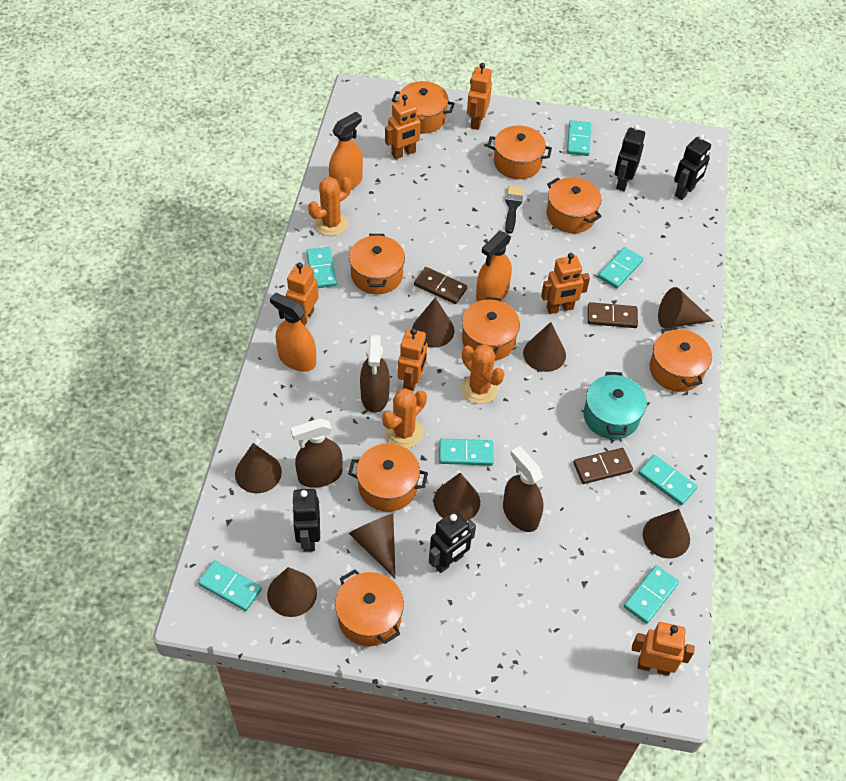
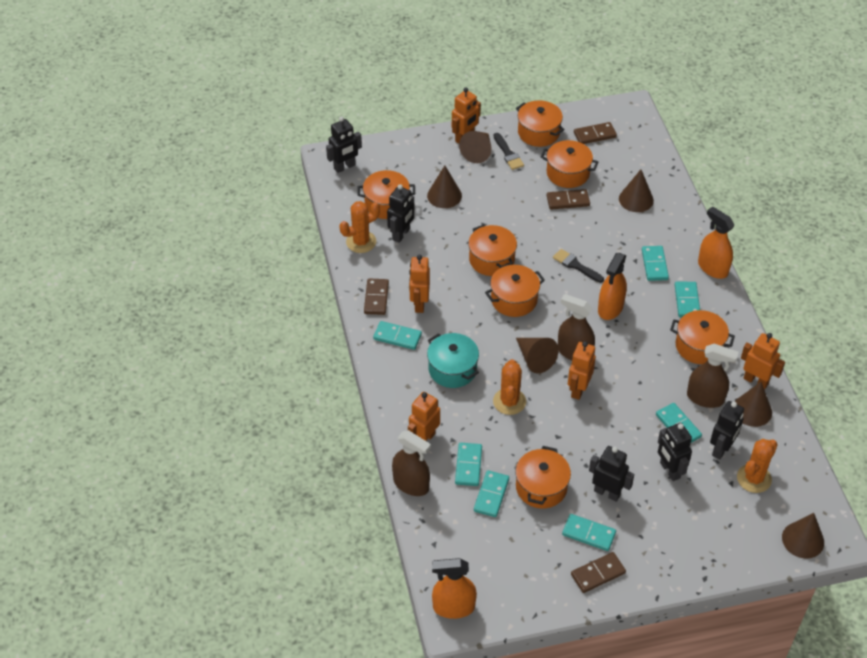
black brush: 1 -> 2
black robot: 4 -> 5
brown cone: 8 -> 6
brown domino: 3 -> 4
orange pot: 8 -> 7
orange robot: 6 -> 5

